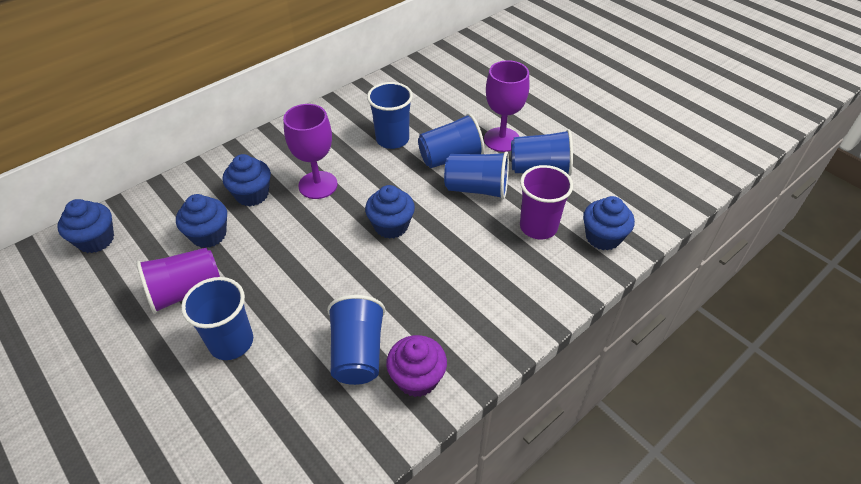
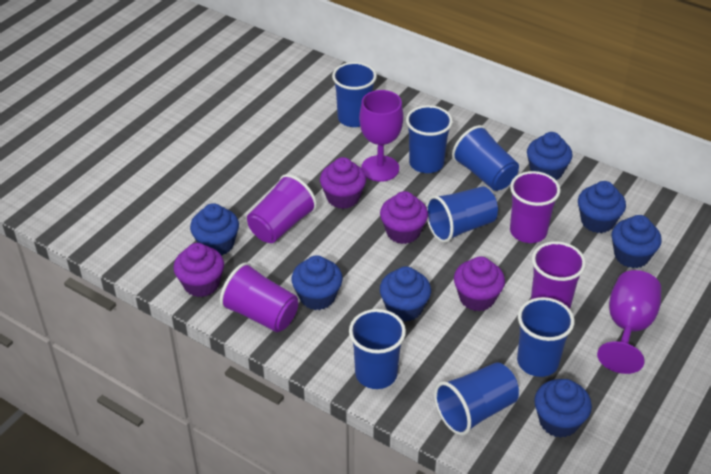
blue cup: 6 -> 7
blue cupcake: 5 -> 7
purple cup: 2 -> 4
purple cupcake: 1 -> 4

